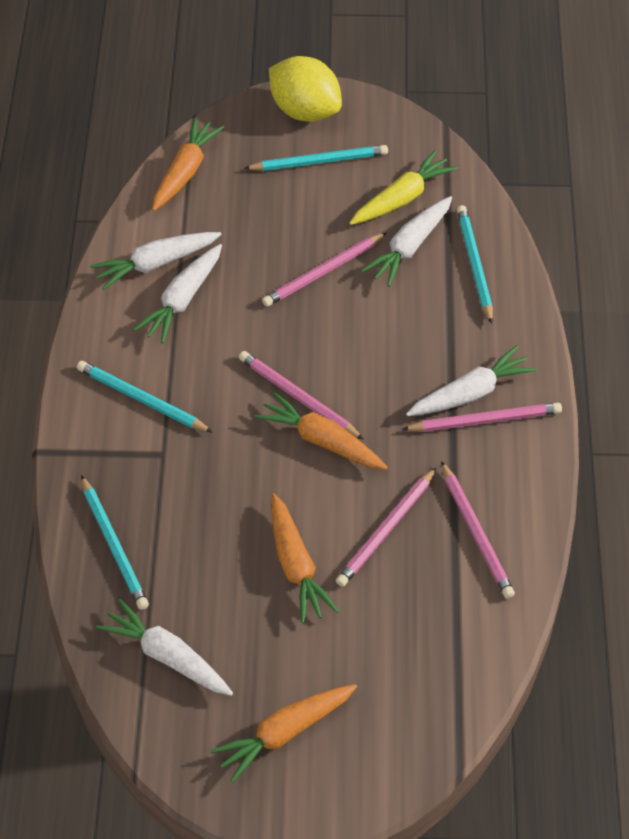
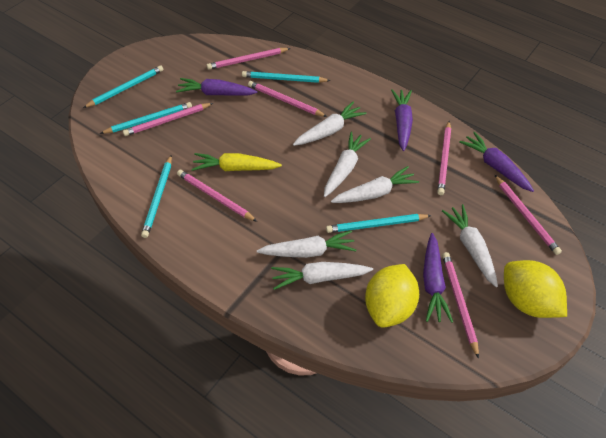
orange carrot: 4 -> 0
pink pencil: 5 -> 7
purple carrot: 0 -> 4
turquoise pencil: 4 -> 5
white carrot: 5 -> 6
yellow lemon: 1 -> 2

